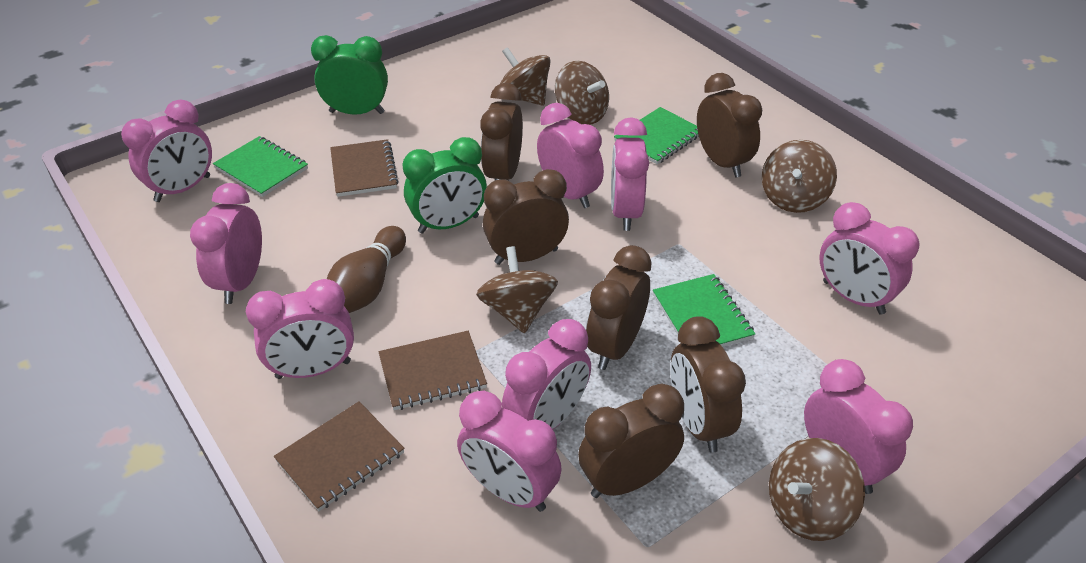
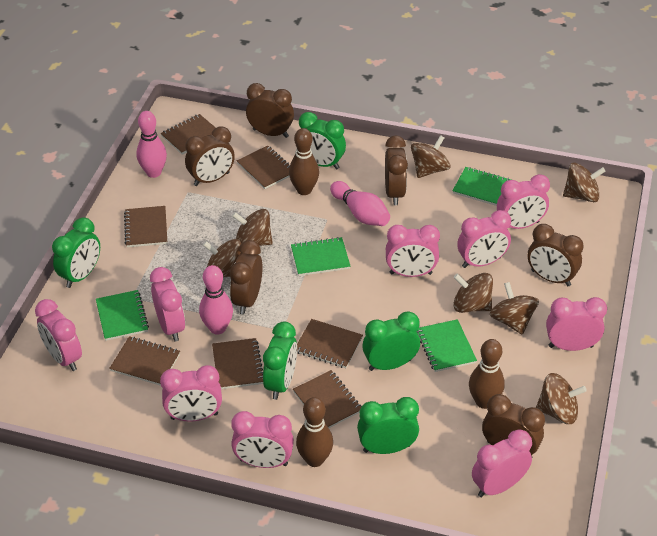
brown bowling pin: 1 -> 3
brown notebook: 3 -> 7
brown spinning top: 5 -> 7
green clock: 2 -> 5
green notebook: 3 -> 4
pink bowling pin: 0 -> 3

